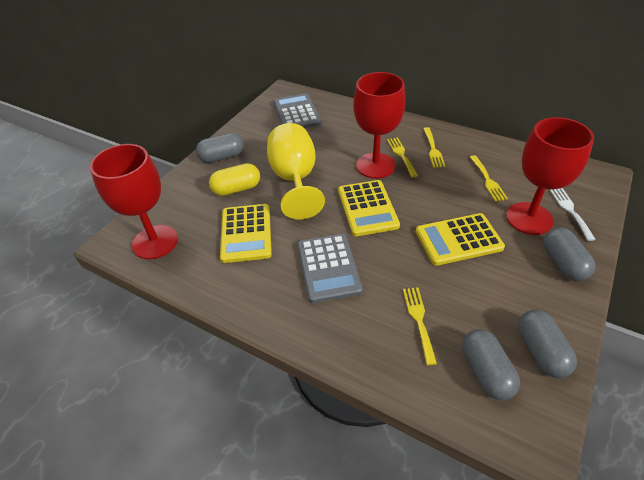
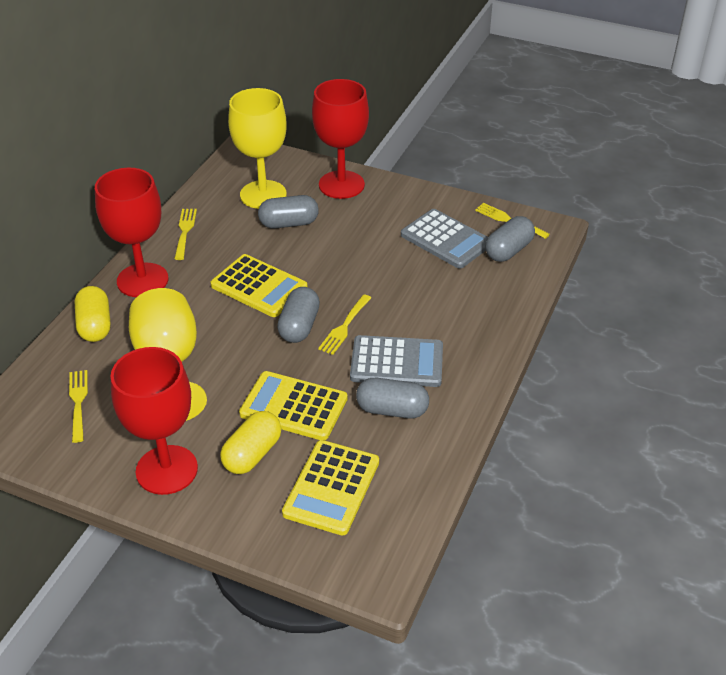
white fork: 1 -> 0
yellow capsule: 1 -> 2
yellow goblet: 1 -> 2

